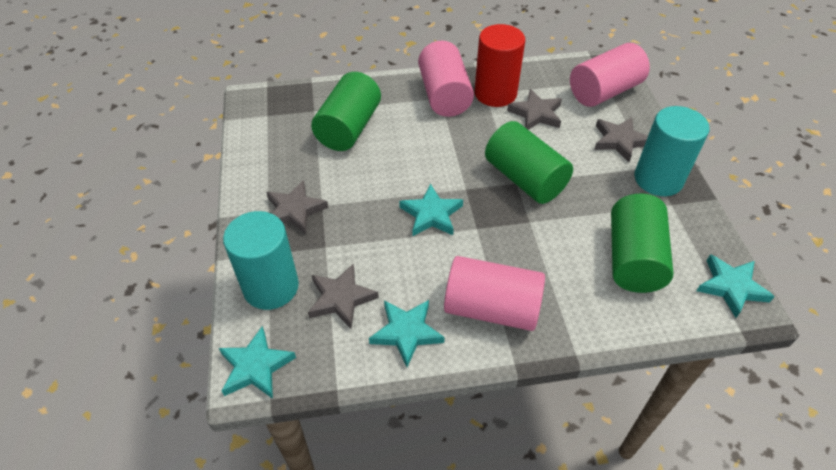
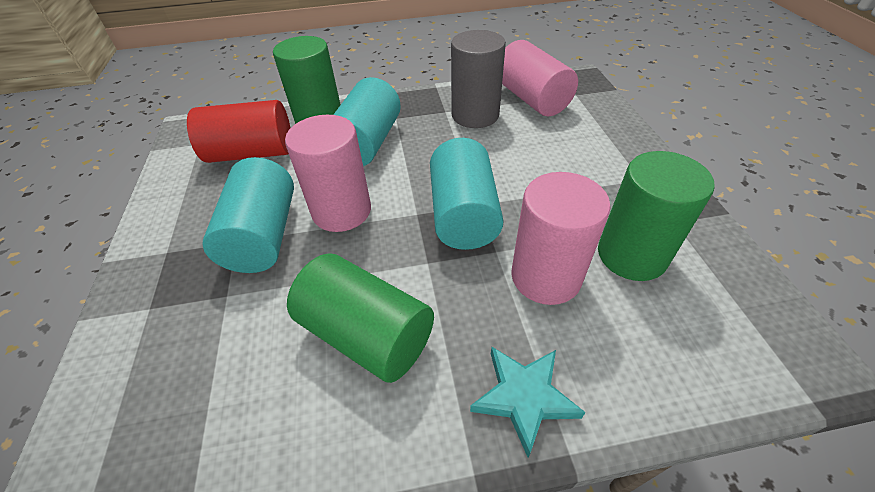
grey cylinder: 0 -> 1
grey star: 4 -> 0
turquoise cylinder: 2 -> 3
turquoise star: 4 -> 1

